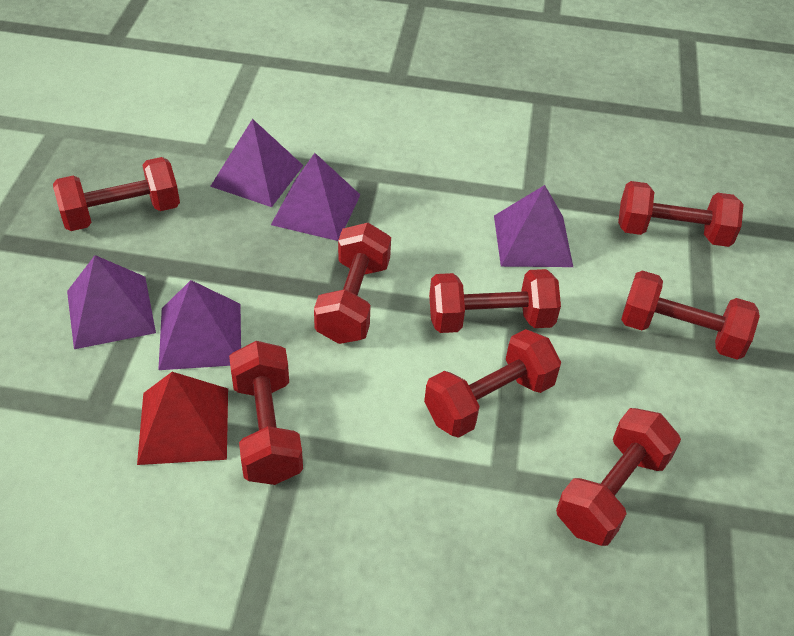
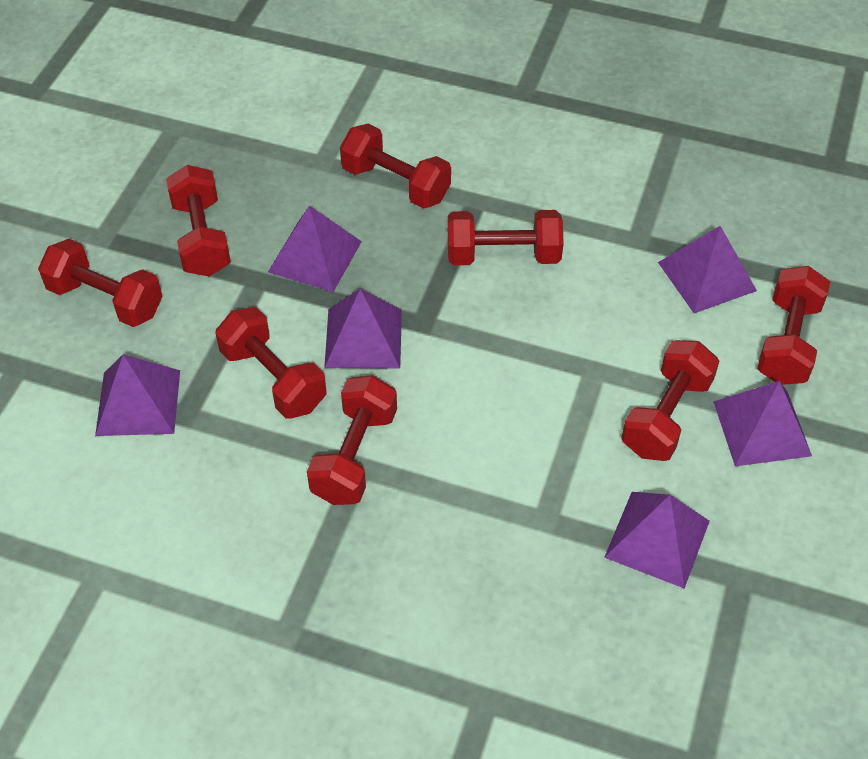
purple pyramid: 5 -> 6
red pyramid: 1 -> 0

